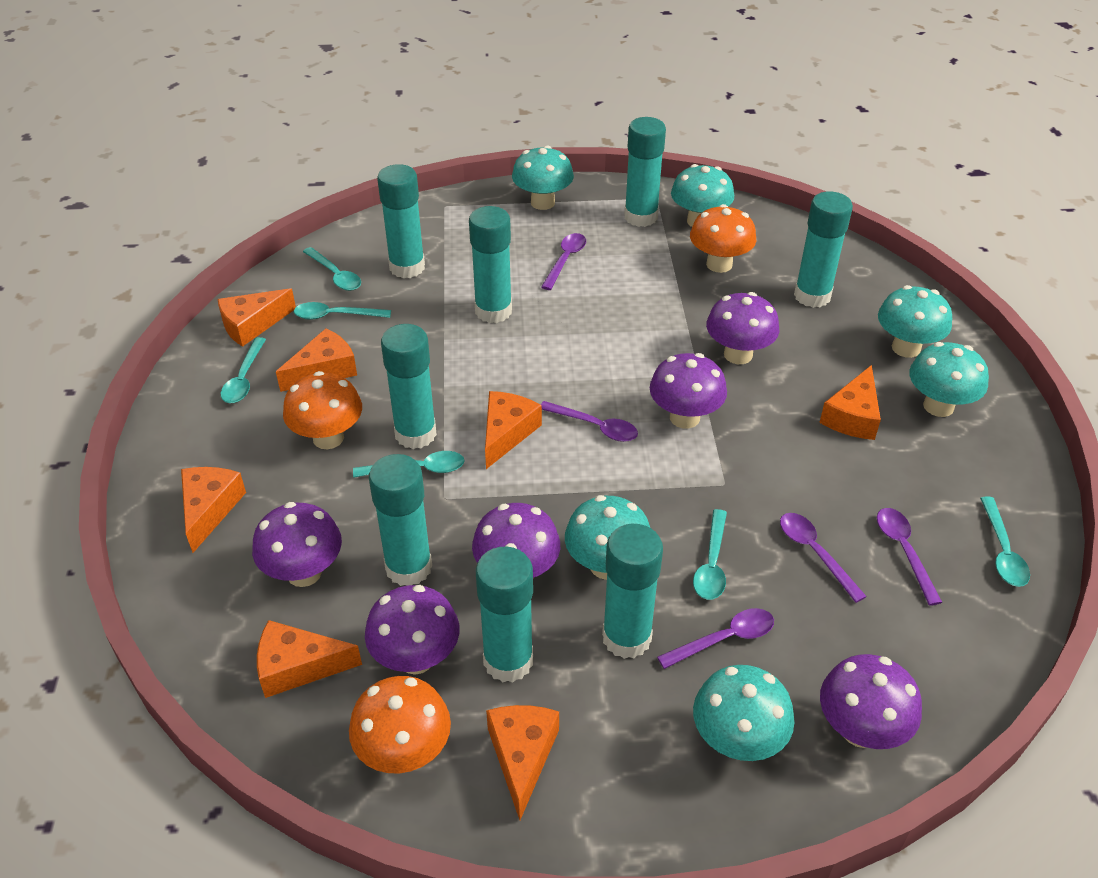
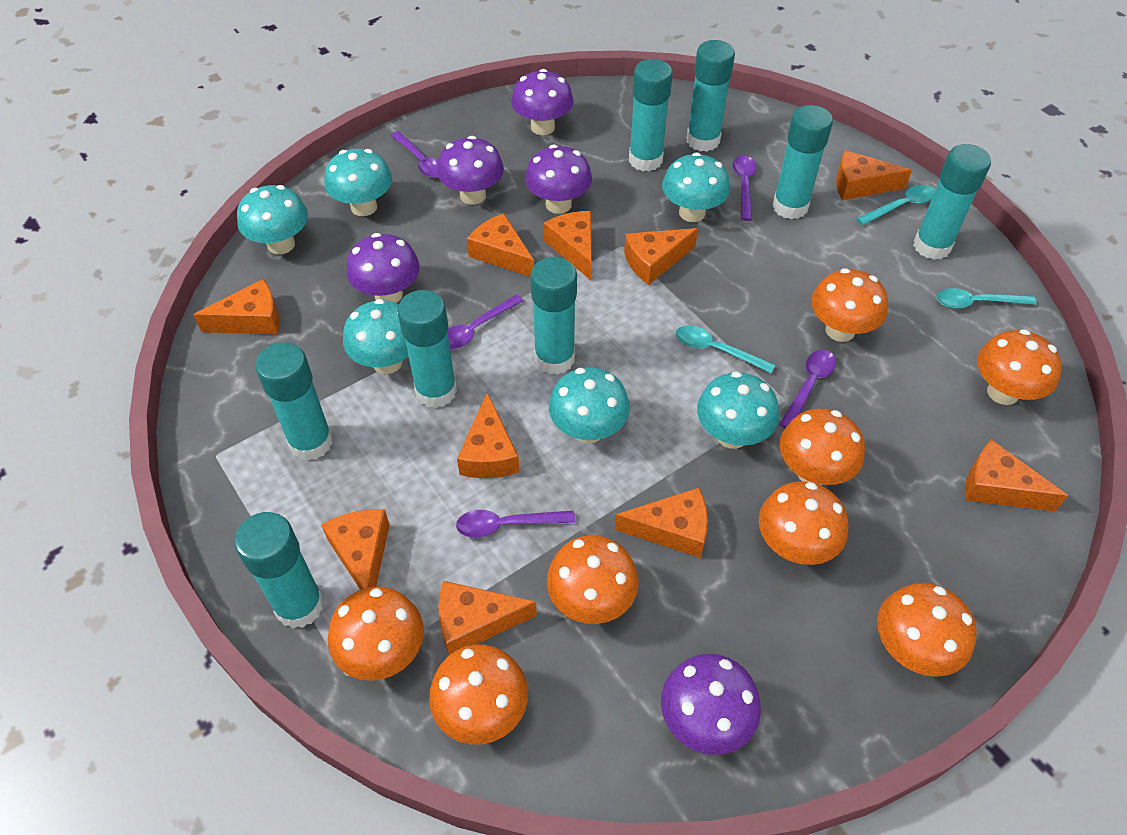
orange cheese: 7 -> 10
orange mushroom: 3 -> 8
purple mushroom: 6 -> 5
turquoise spoon: 6 -> 3

